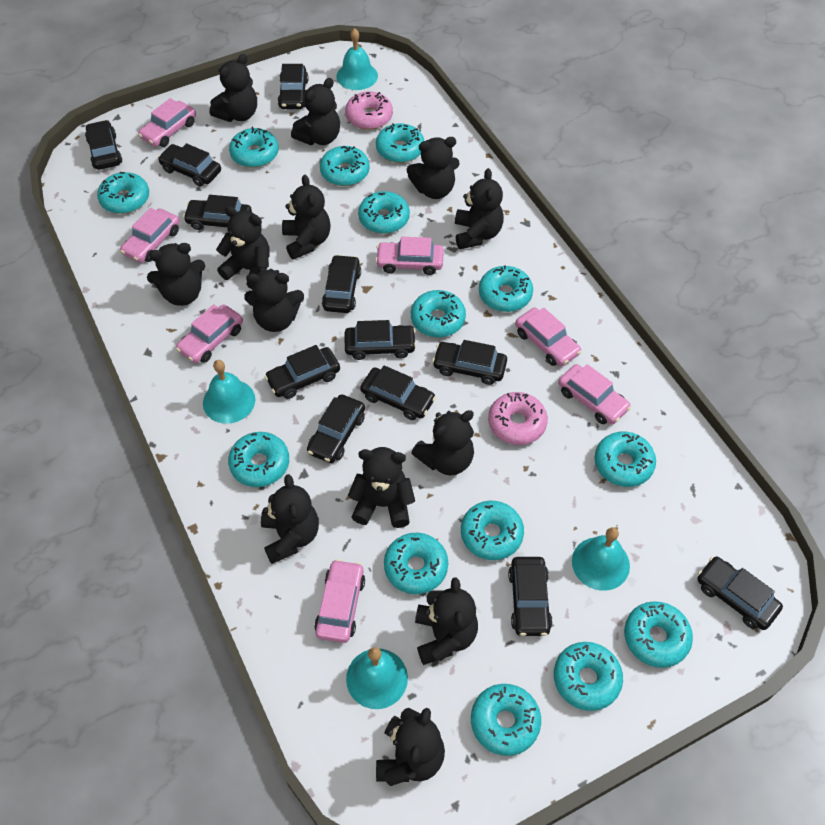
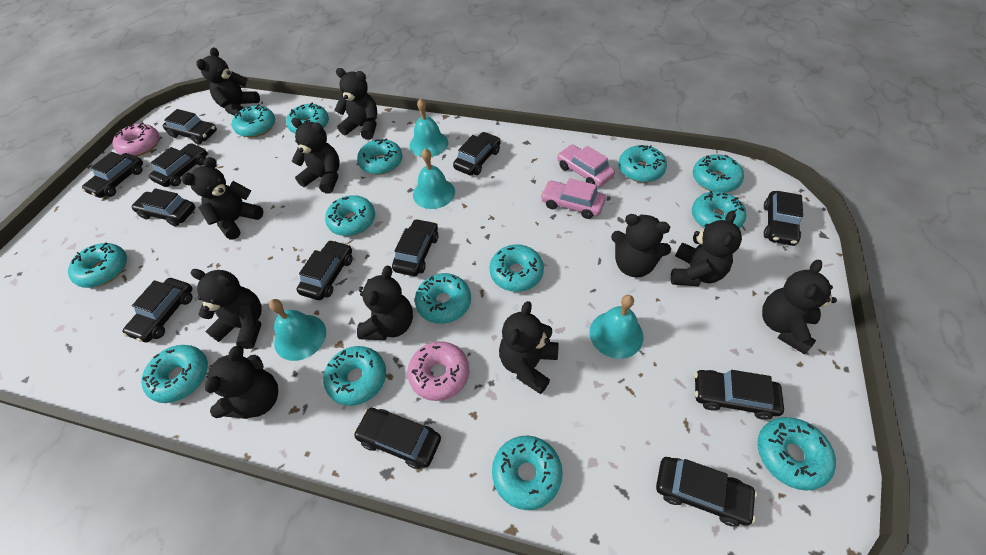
black teddy bear: 13 -> 11
pink car: 7 -> 2

